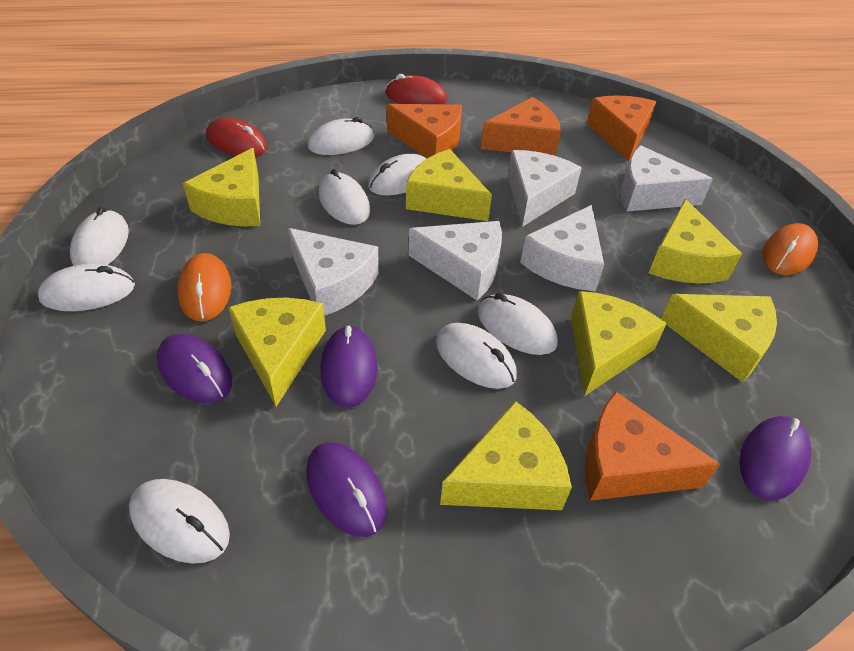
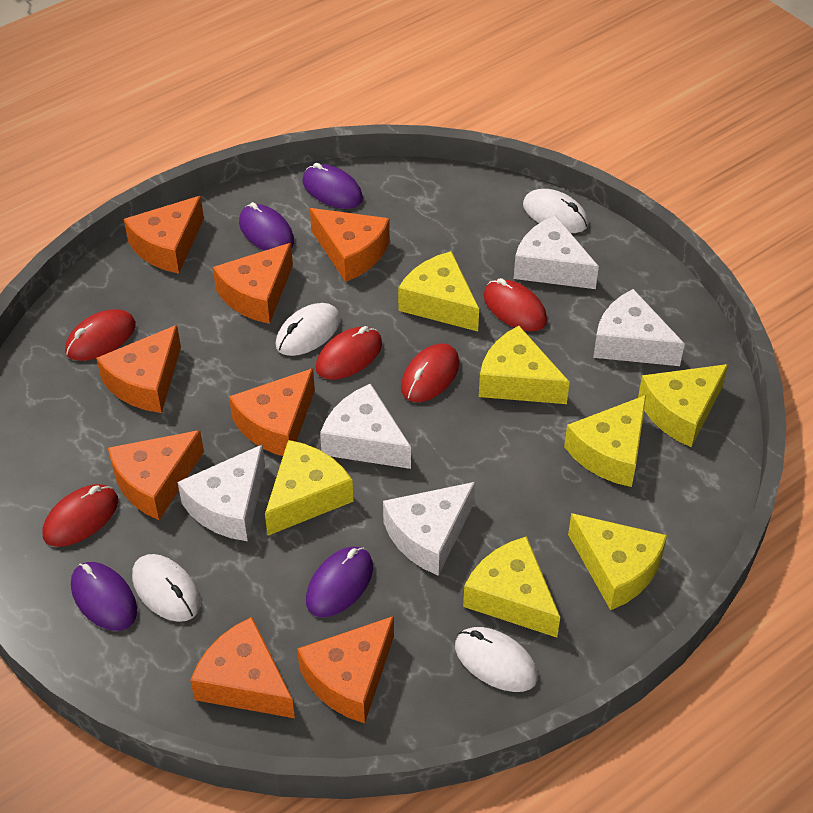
orange cheese: 4 -> 8
orange mouse: 2 -> 0
red mouse: 2 -> 5
white mouse: 8 -> 4

